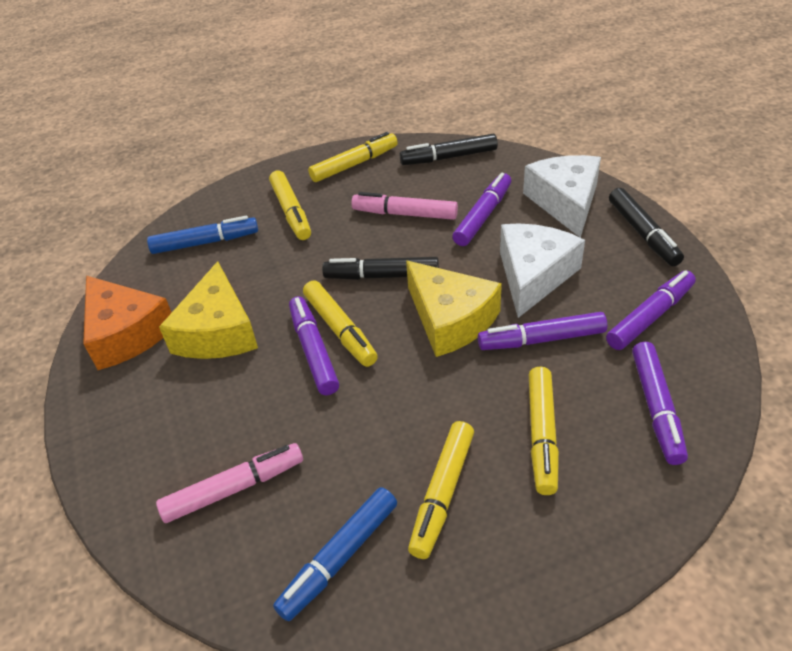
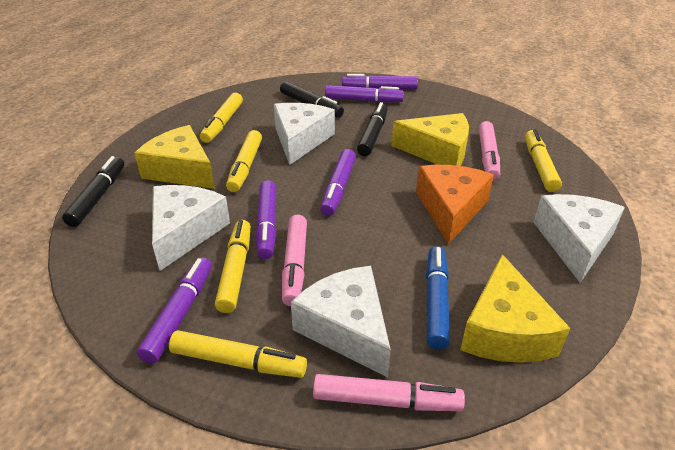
blue marker: 2 -> 1
pink marker: 2 -> 3
white cheese: 2 -> 4
yellow cheese: 2 -> 3

